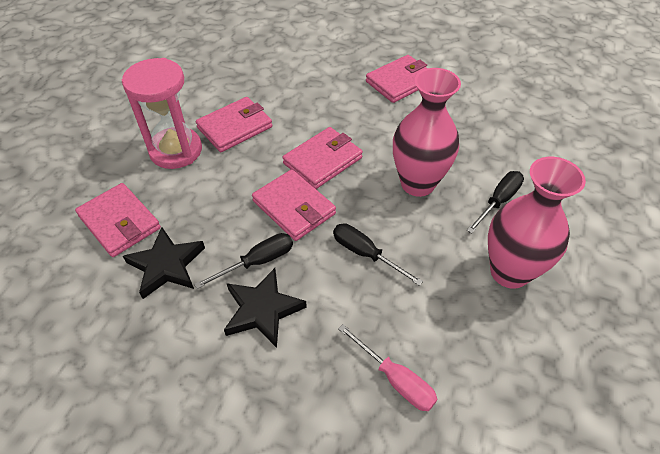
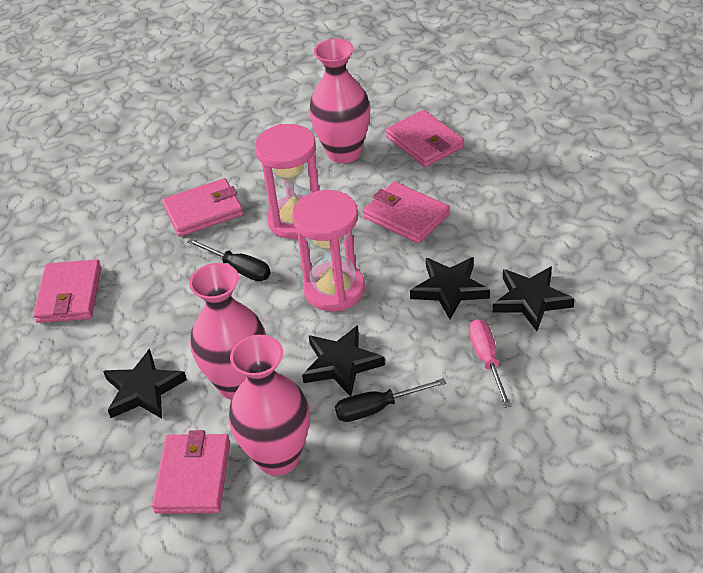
black screwdriver: 3 -> 2
black star: 2 -> 4
pink hourglass: 1 -> 2
pink vase: 2 -> 3

